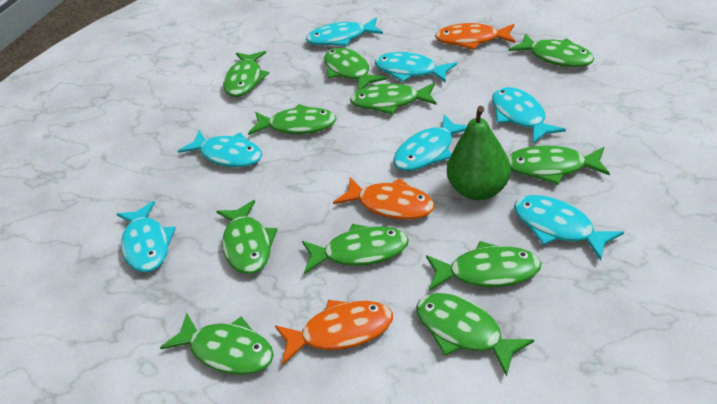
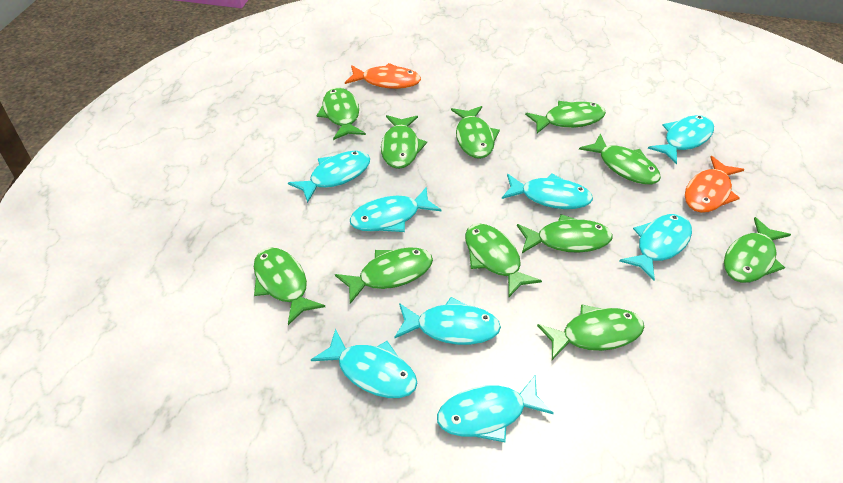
green pear: 1 -> 0
orange fish: 3 -> 2
turquoise fish: 7 -> 8

